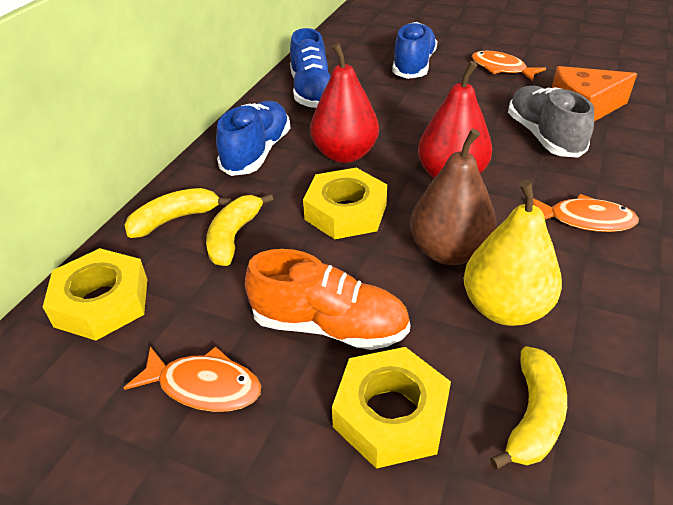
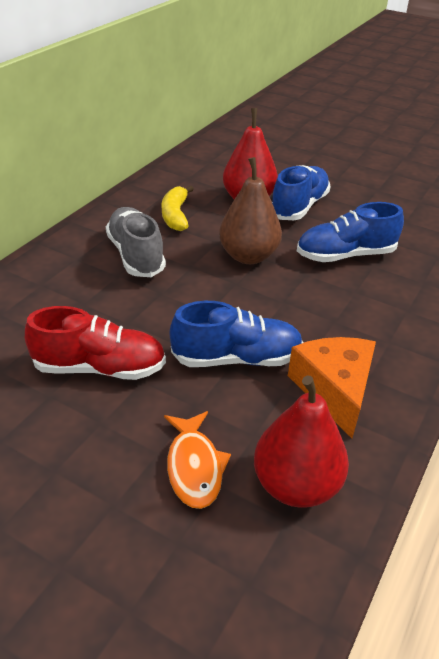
orange fish: 3 -> 1
orange shoe: 1 -> 0
red shoe: 0 -> 1
yellow banana: 3 -> 1
yellow nut: 3 -> 0
yellow pear: 1 -> 0

